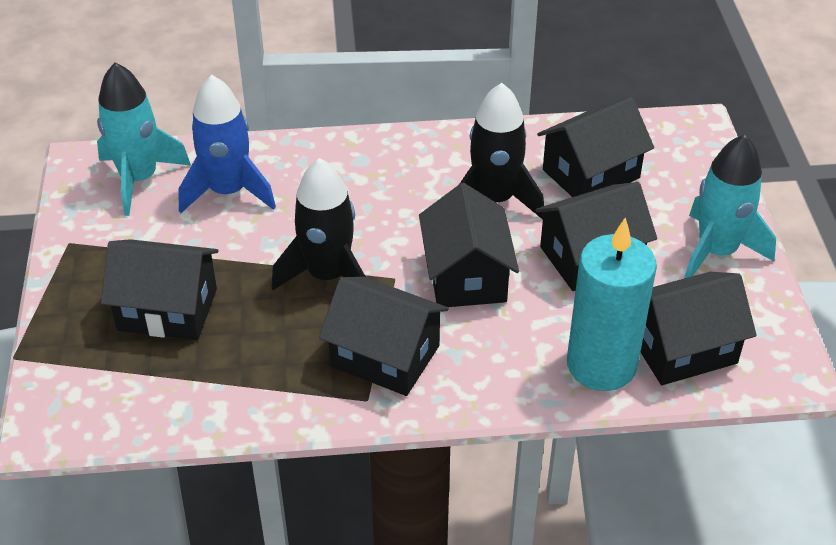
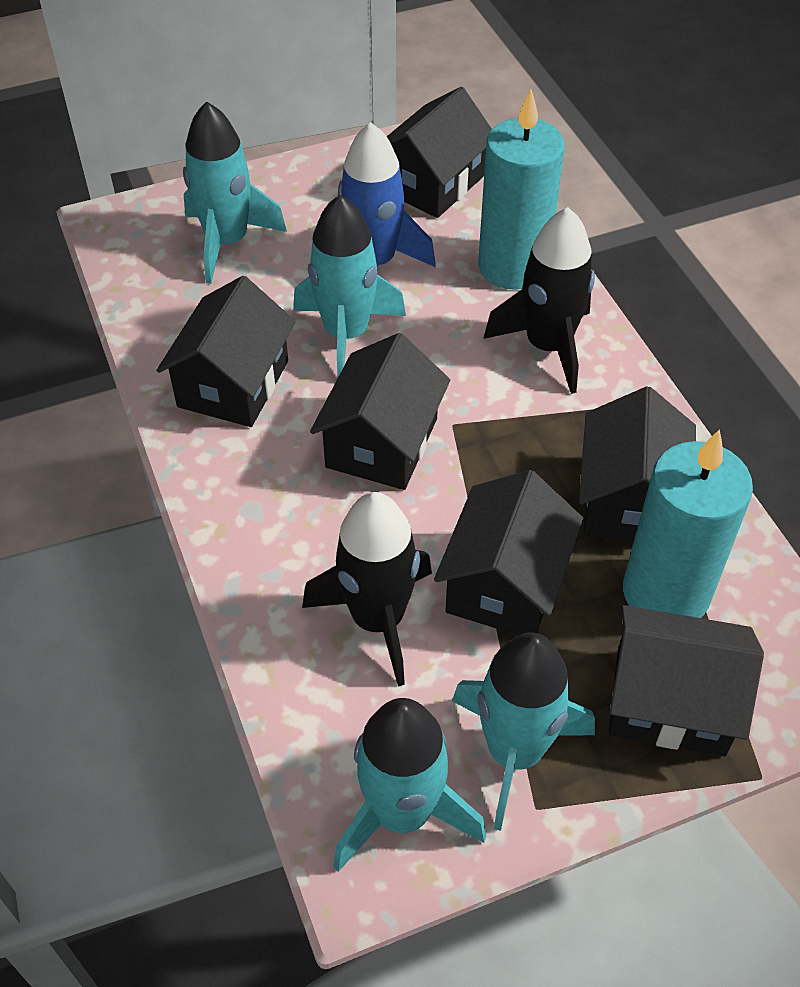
turquoise candle: 1 -> 2
turquoise rocket: 2 -> 4

